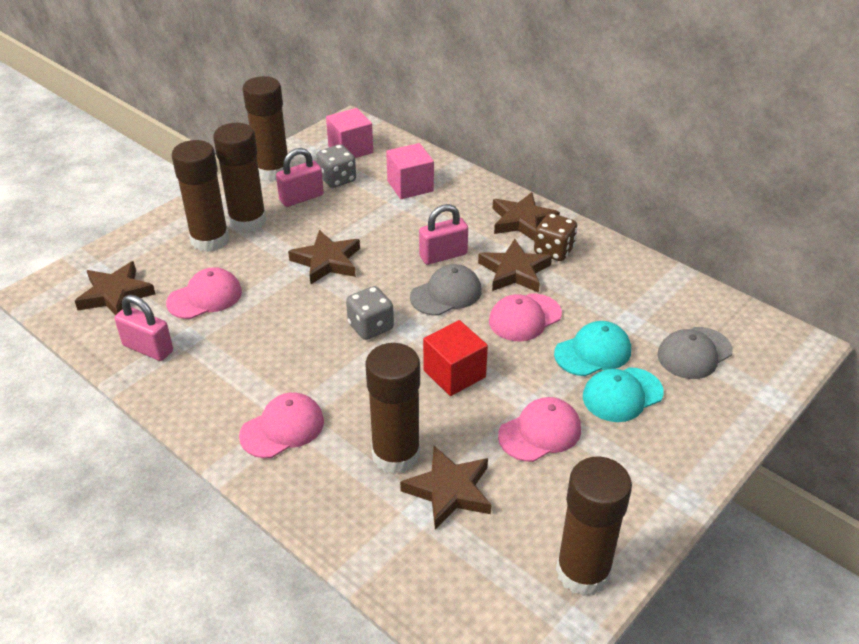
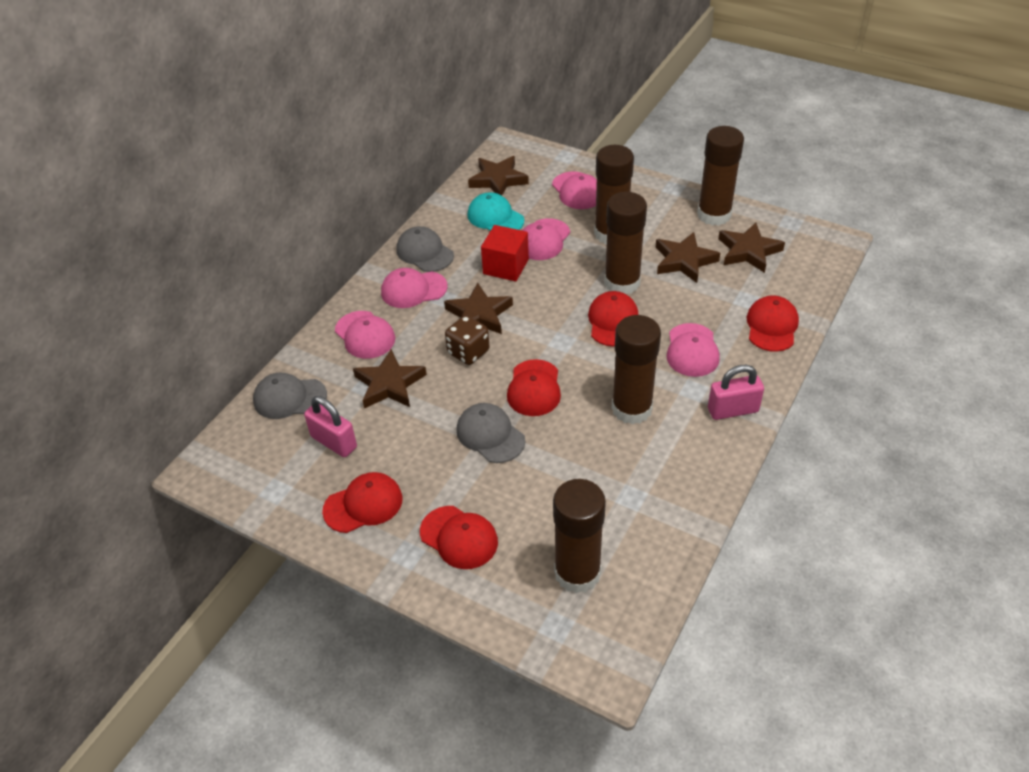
grey cap: 2 -> 3
grey dice: 2 -> 0
pink cap: 4 -> 5
pink cube: 2 -> 0
pink padlock: 3 -> 2
red cap: 0 -> 5
turquoise cap: 2 -> 1

